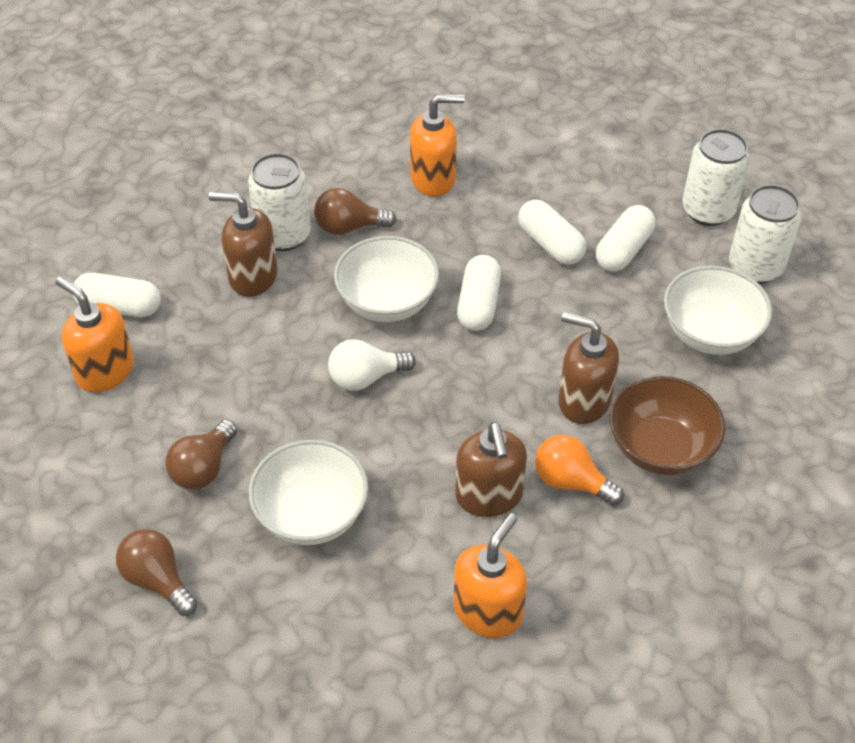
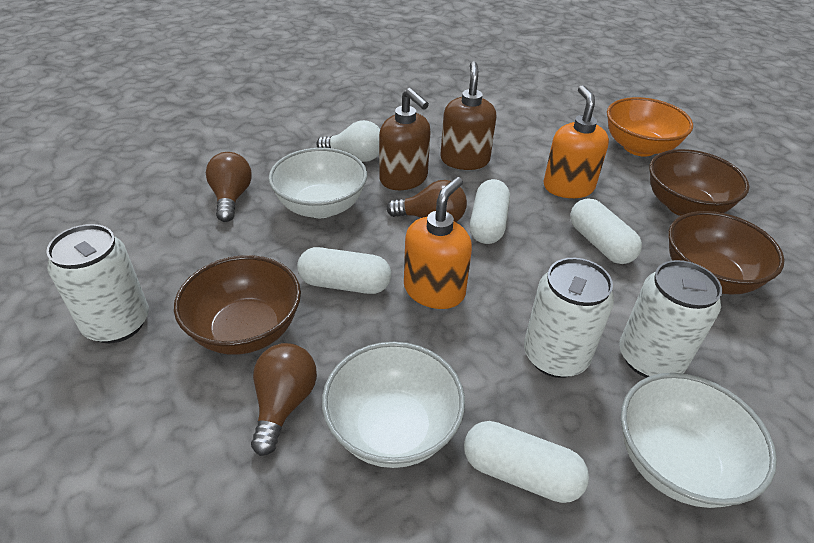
brown bowl: 1 -> 3
brown soap dispenser: 3 -> 2
orange bowl: 0 -> 1
orange light bulb: 1 -> 0
orange soap dispenser: 3 -> 2

